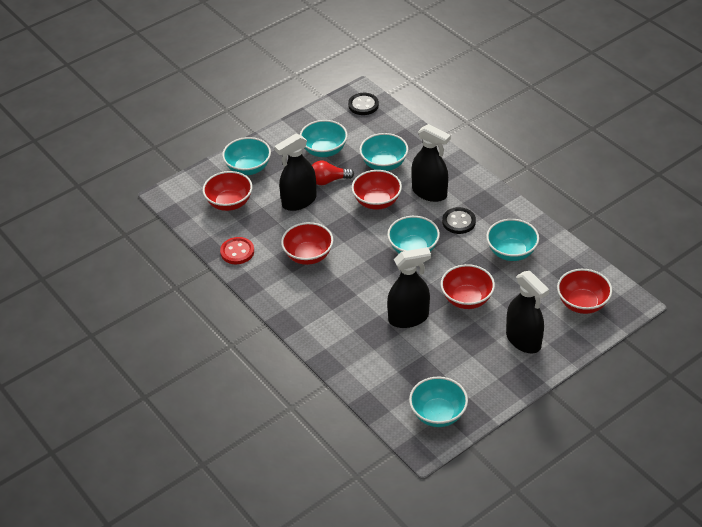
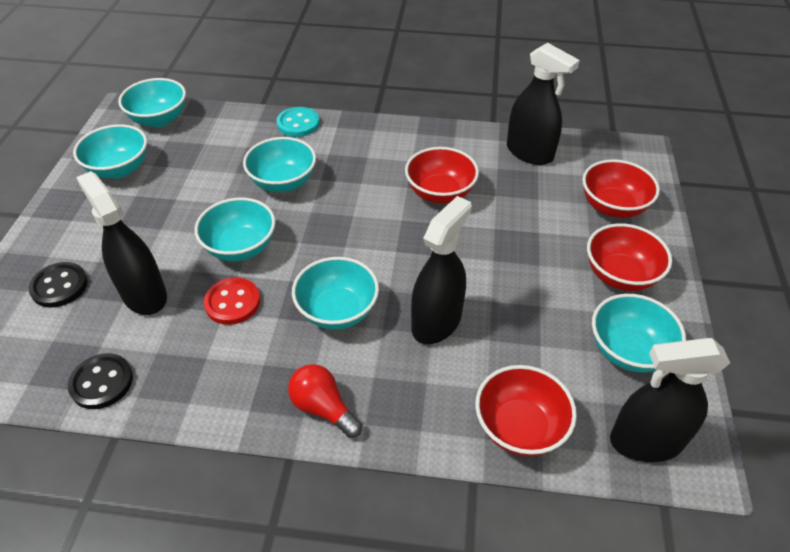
red bowl: 5 -> 4
turquoise button: 0 -> 1

